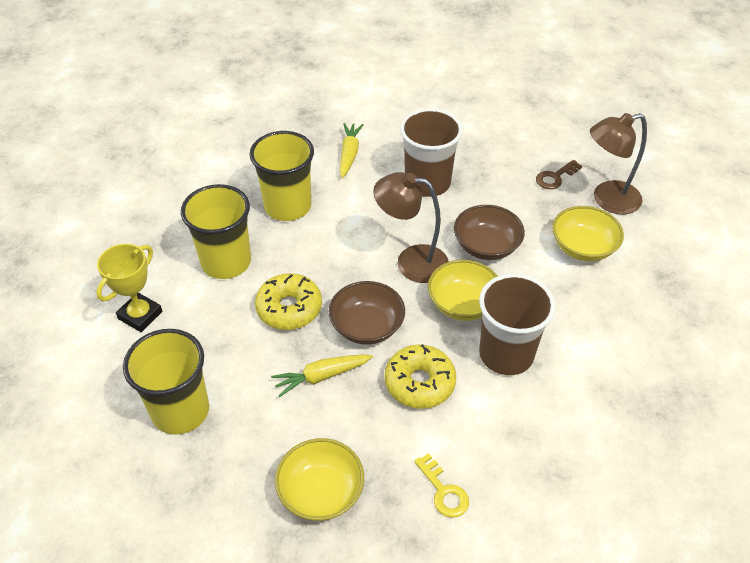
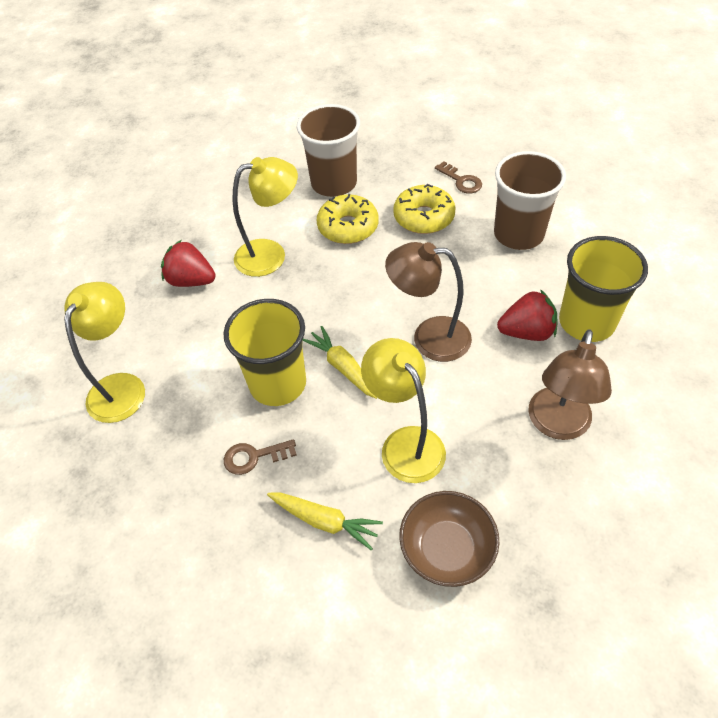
brown bowl: 2 -> 1
brown key: 1 -> 2
red strawberry: 0 -> 2
yellow bowl: 3 -> 0
yellow cup: 3 -> 2
yellow key: 1 -> 0
yellow lamp: 0 -> 3
yellow trophy: 1 -> 0

